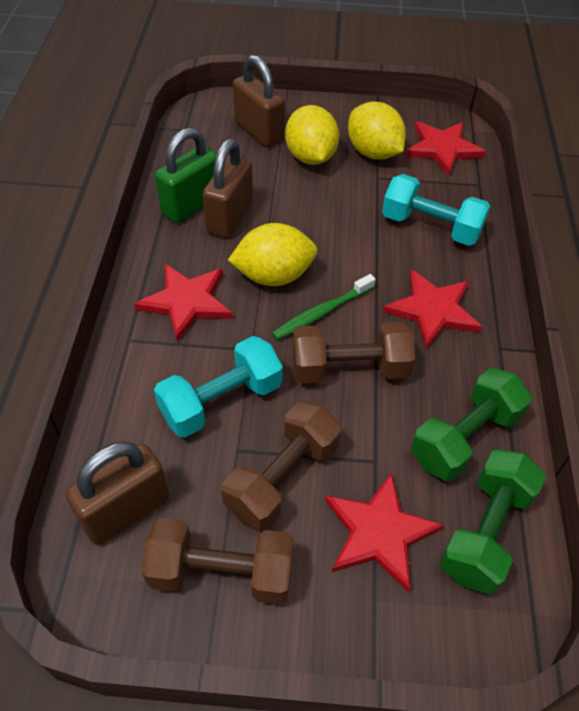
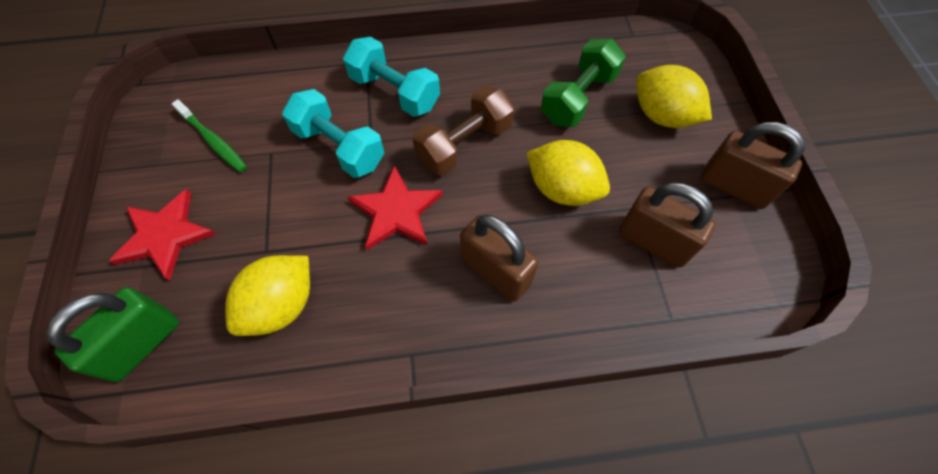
brown dumbbell: 3 -> 1
green dumbbell: 2 -> 1
red star: 4 -> 2

